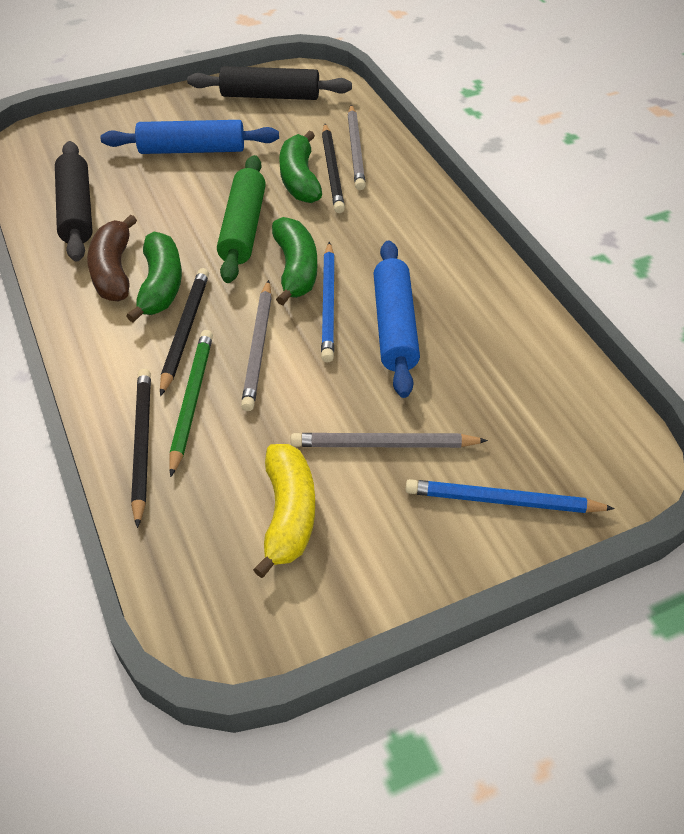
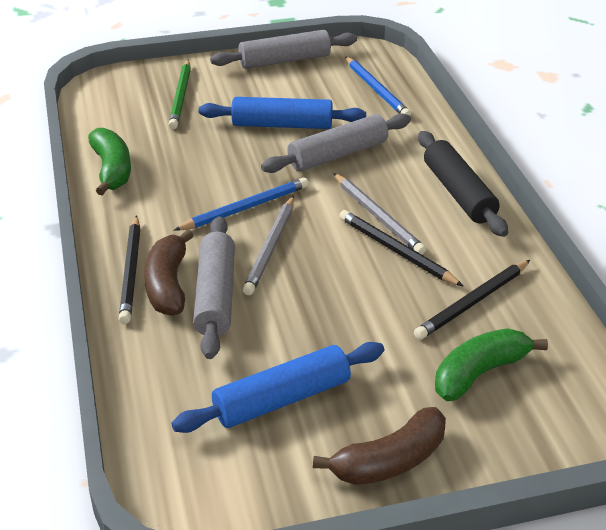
black rolling pin: 2 -> 1
brown banana: 1 -> 2
green banana: 3 -> 2
green rolling pin: 1 -> 0
grey pencil: 3 -> 2
grey rolling pin: 0 -> 3
yellow banana: 1 -> 0

